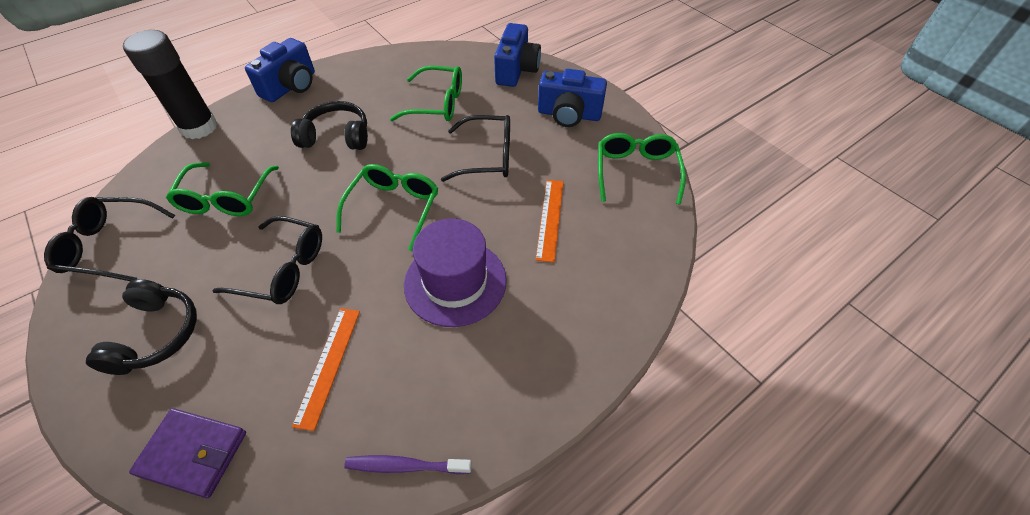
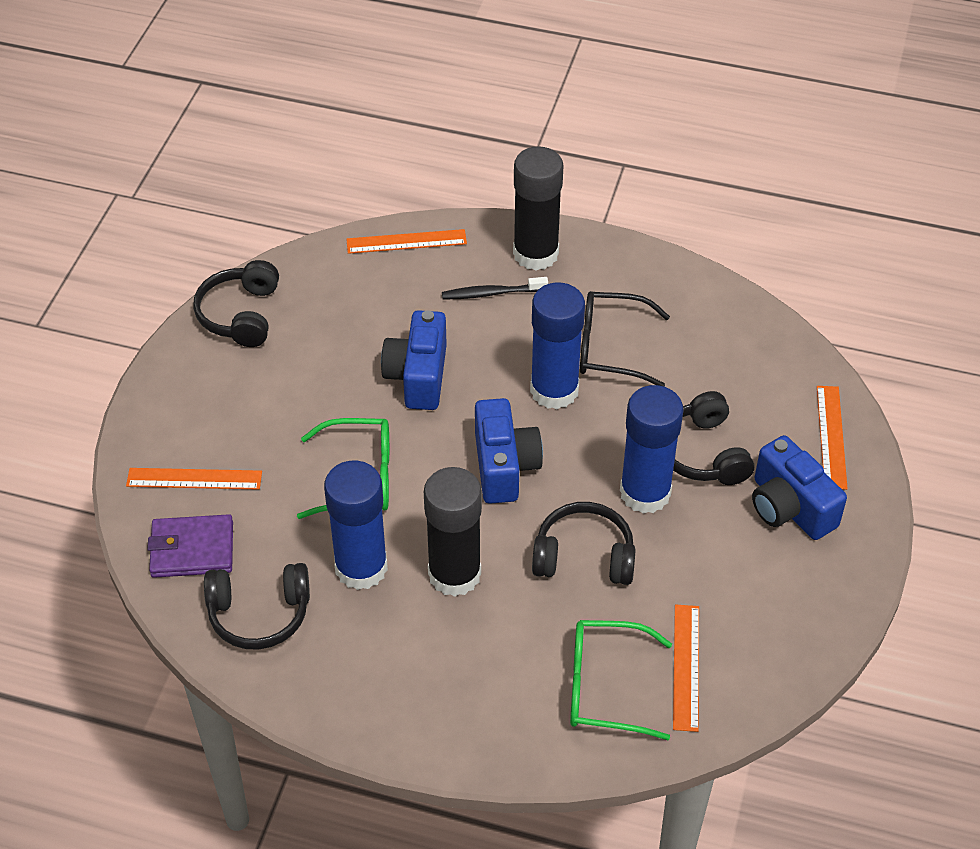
black glasses: 3 -> 1
black glue stick: 1 -> 2
black headphones: 2 -> 4
black toothbrush: 0 -> 1
blue glue stick: 0 -> 3
green glasses: 4 -> 2
orange ruler: 2 -> 4
purple hat: 1 -> 0
purple toothbrush: 1 -> 0

